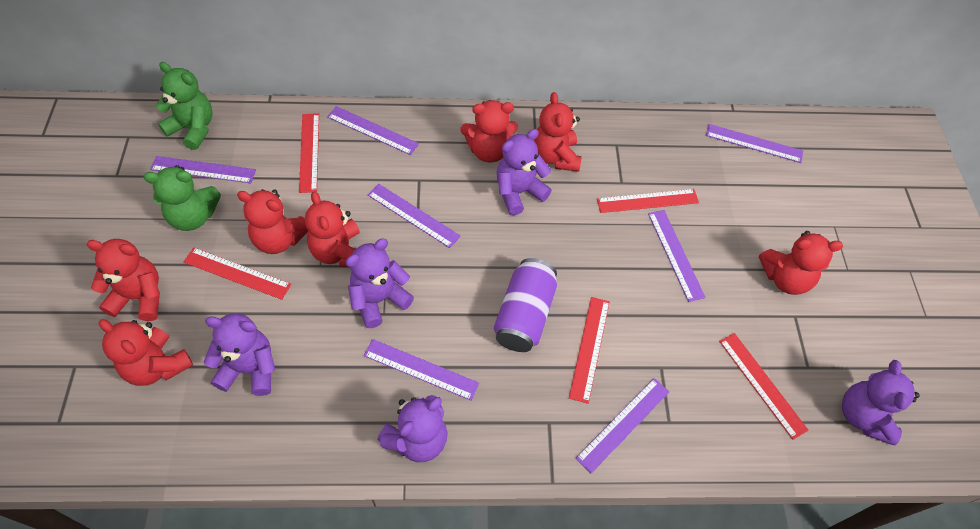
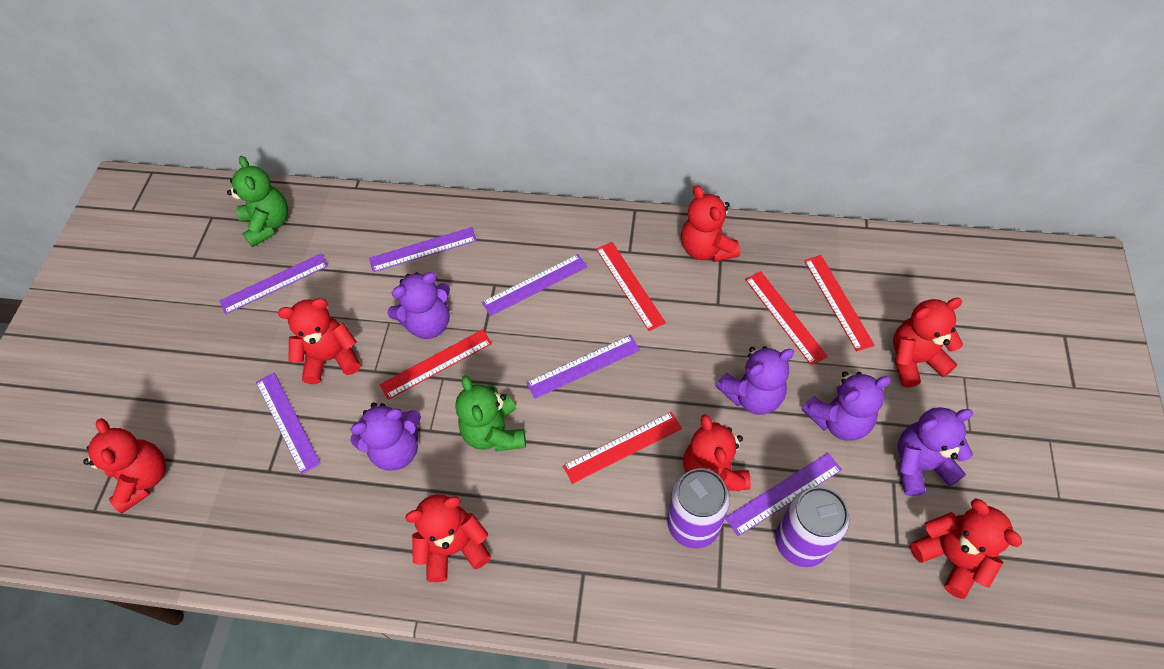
purple can: 1 -> 2
purple ruler: 7 -> 6

